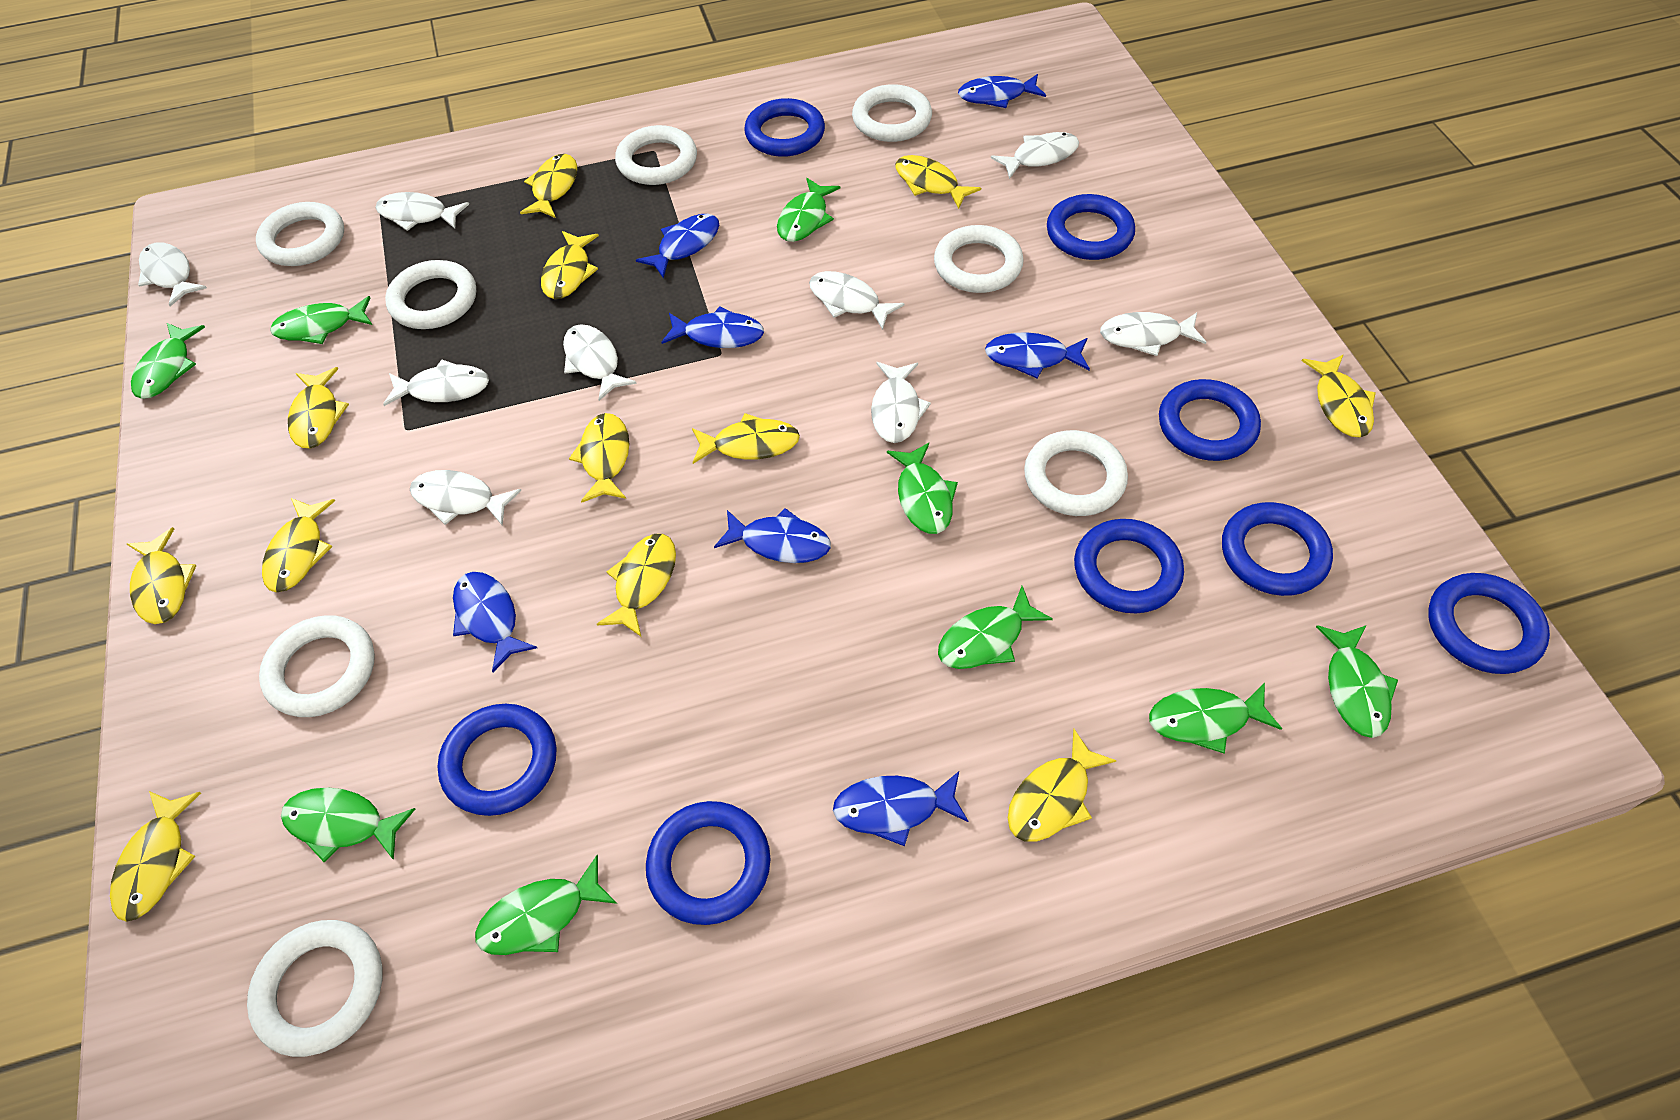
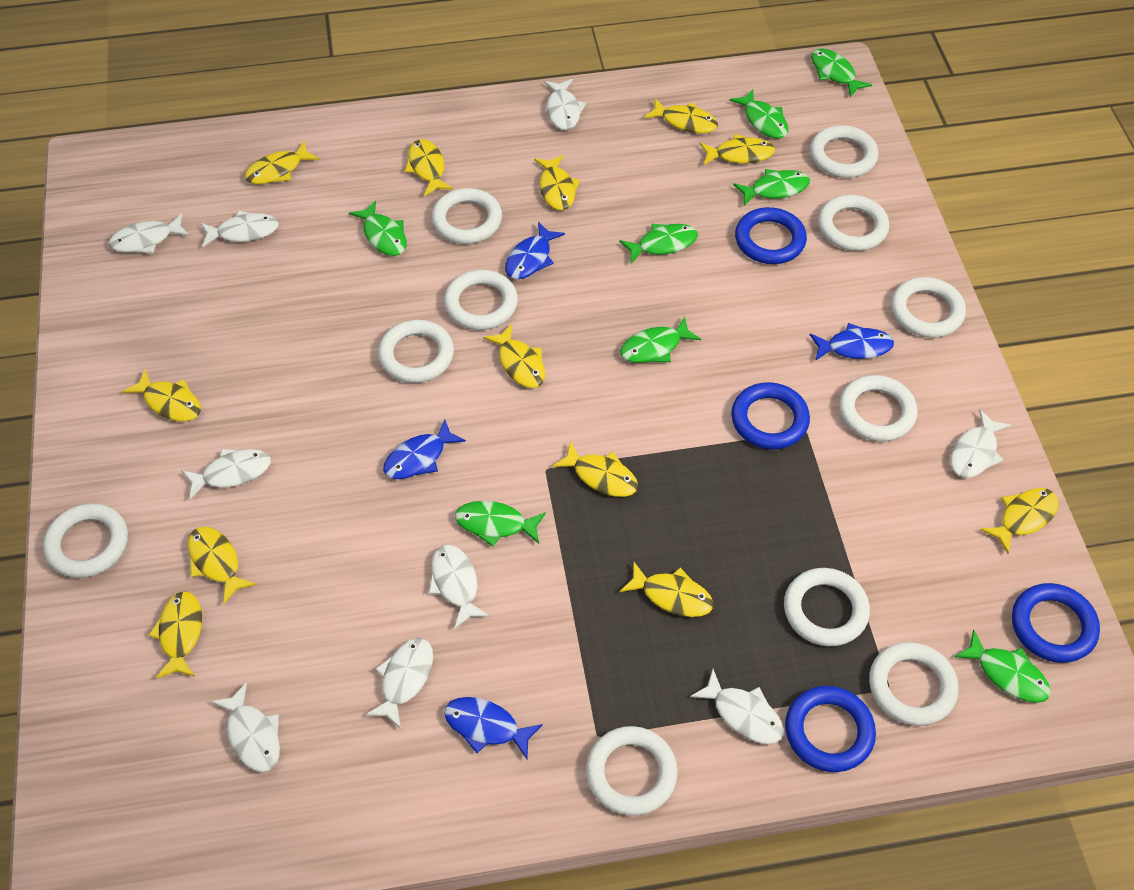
blue fish: 7 -> 4
blue ring: 8 -> 4
green fish: 9 -> 8
white ring: 8 -> 11

